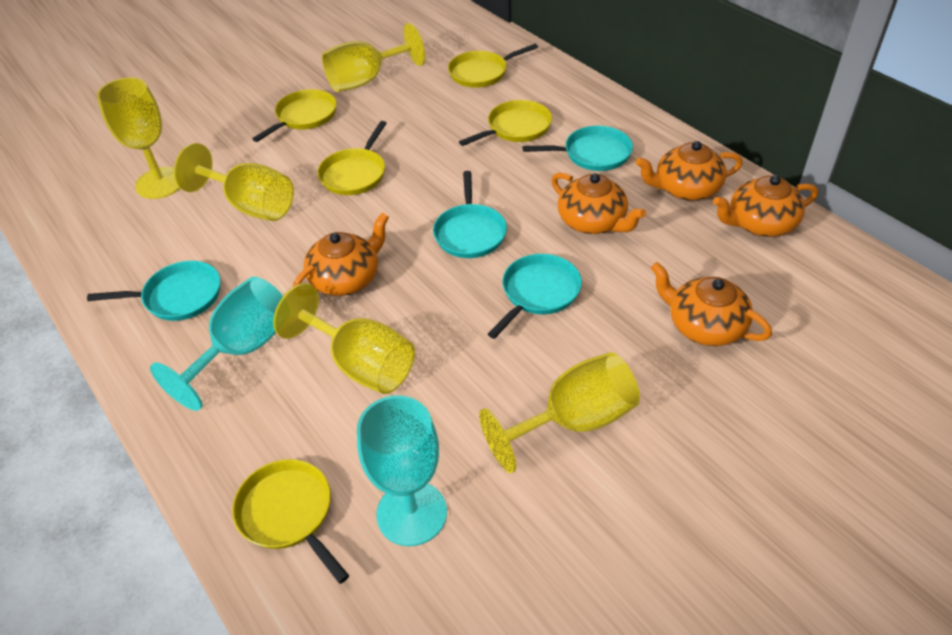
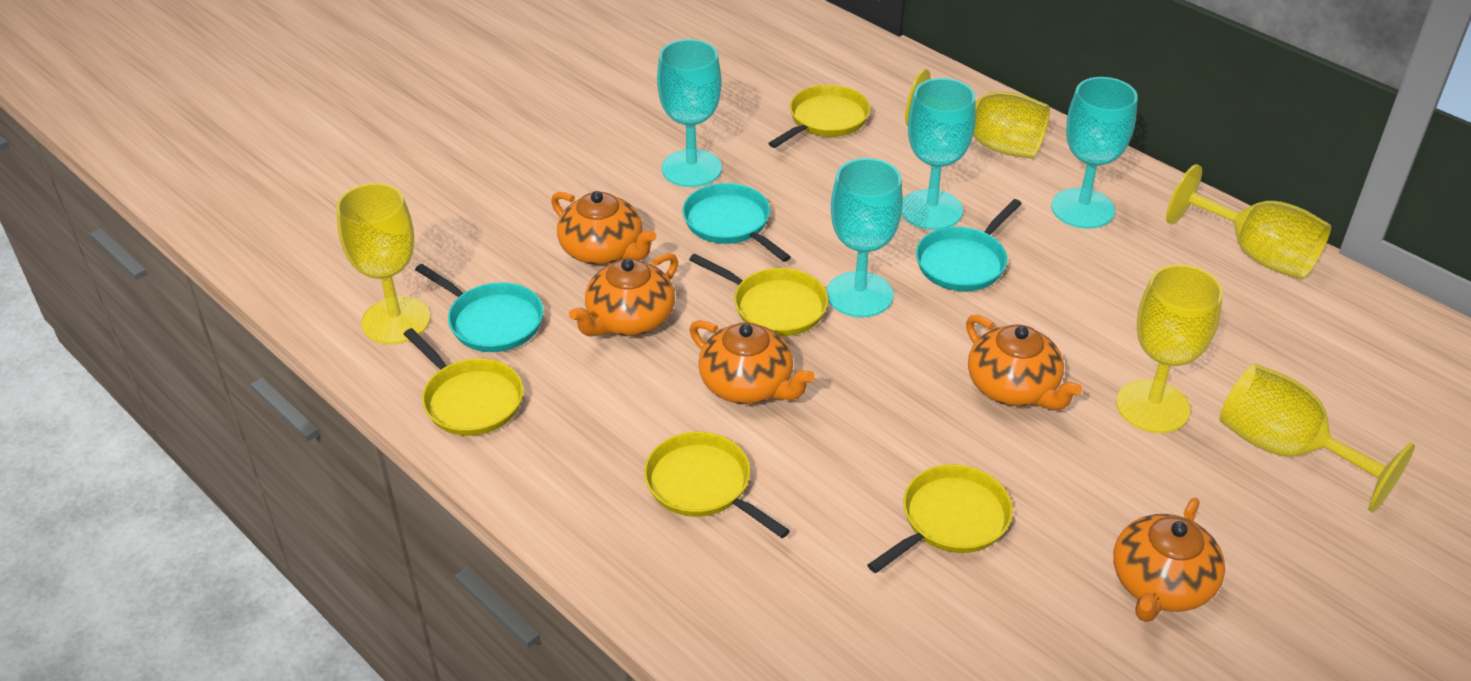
turquoise goblet: 2 -> 4
turquoise pan: 4 -> 3

